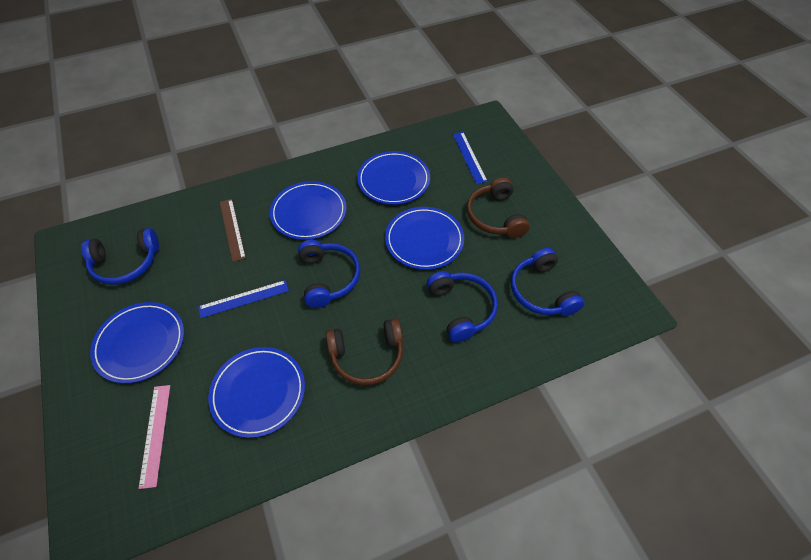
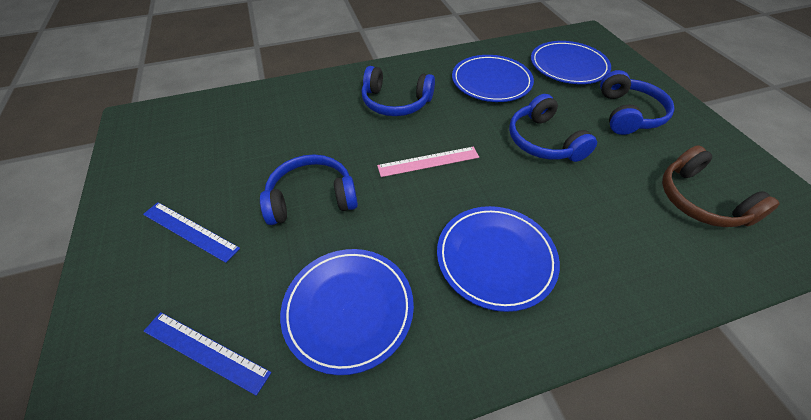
blue plate: 5 -> 4
brown headphones: 2 -> 1
brown ruler: 1 -> 0

